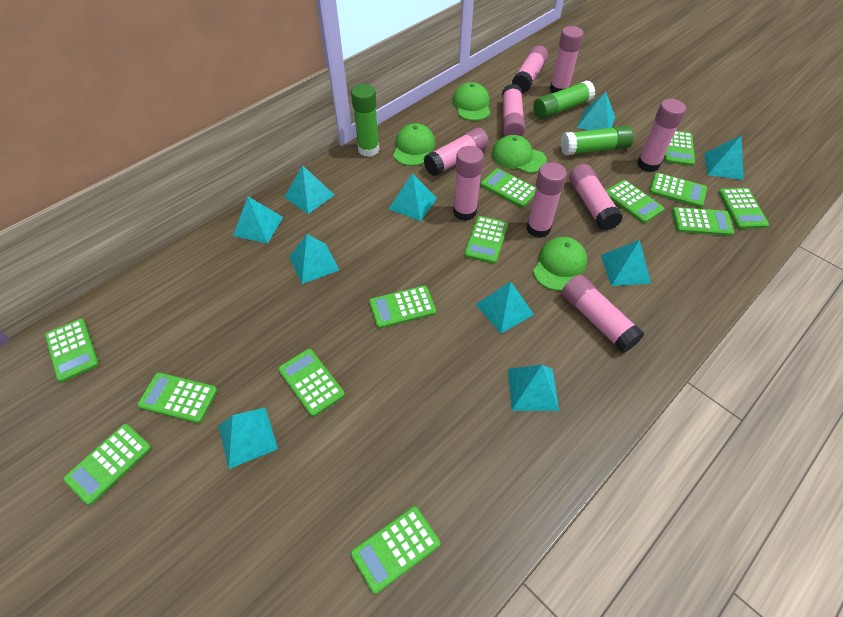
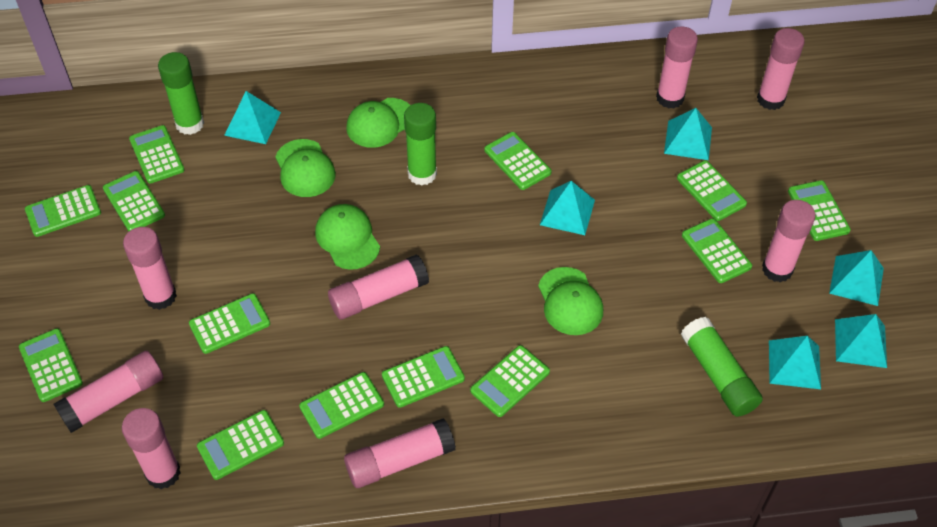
pink glue stick: 9 -> 8
turquoise pyramid: 10 -> 6

